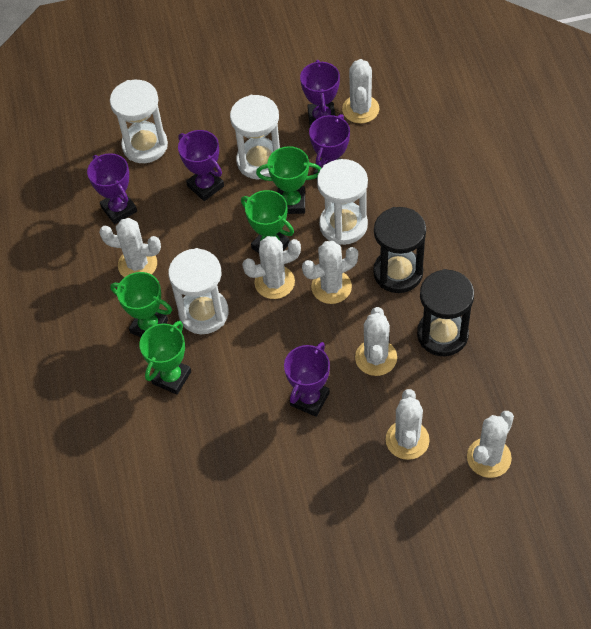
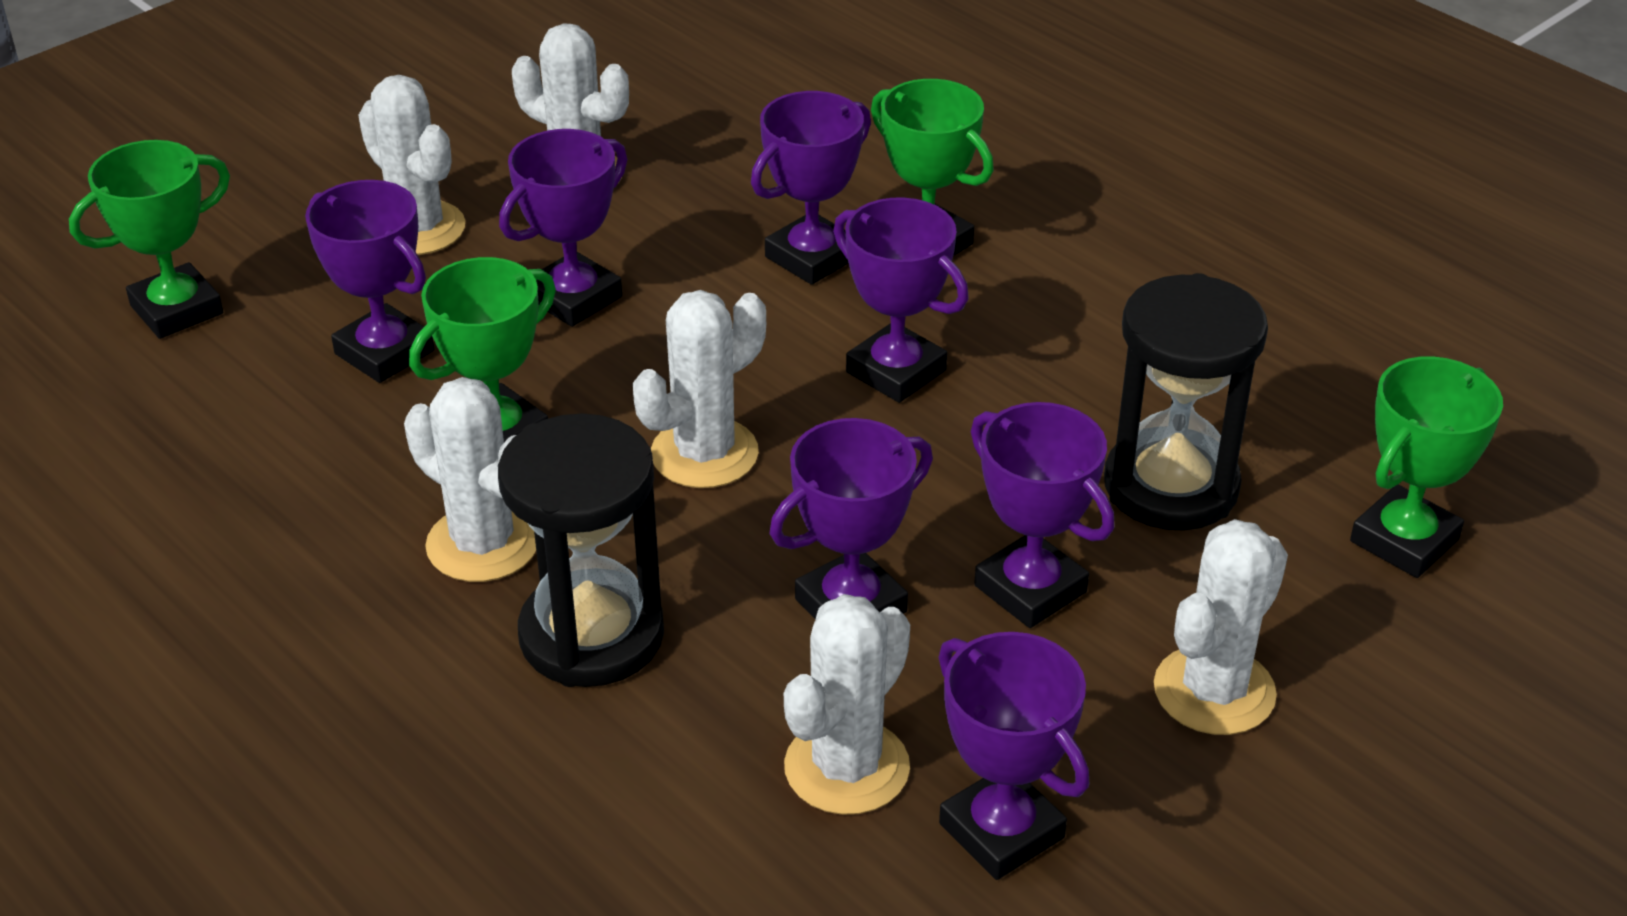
purple trophy: 5 -> 7
white cactus: 7 -> 6
white hourglass: 4 -> 0

